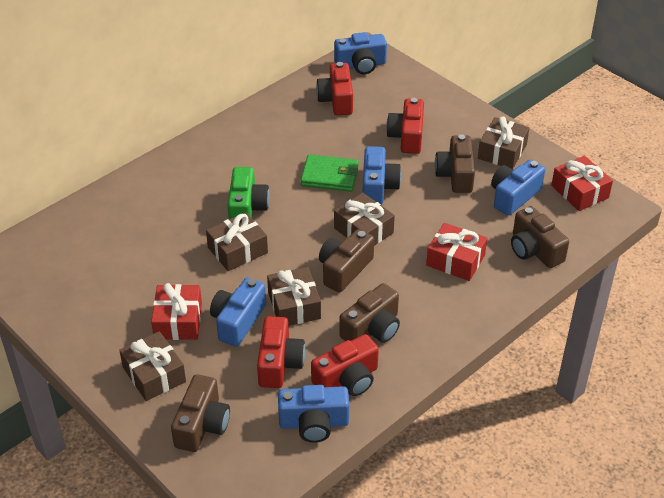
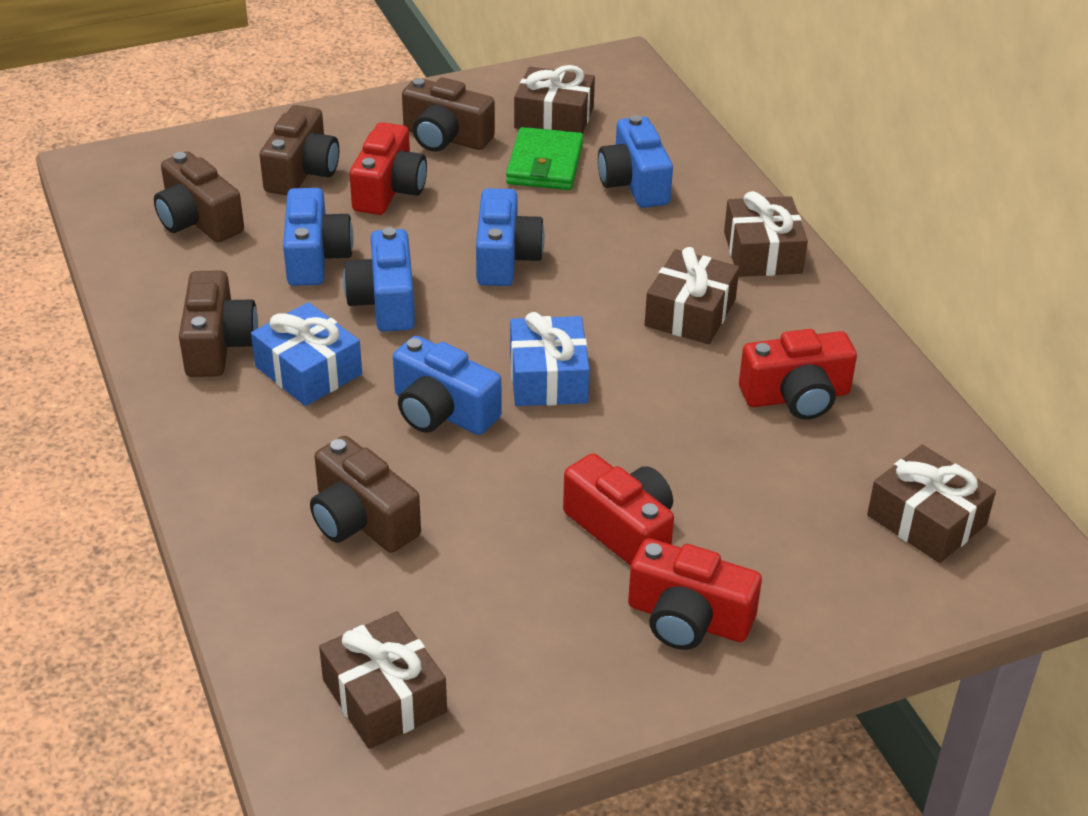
blue gift: 0 -> 2
green camera: 1 -> 0
red gift: 3 -> 0

